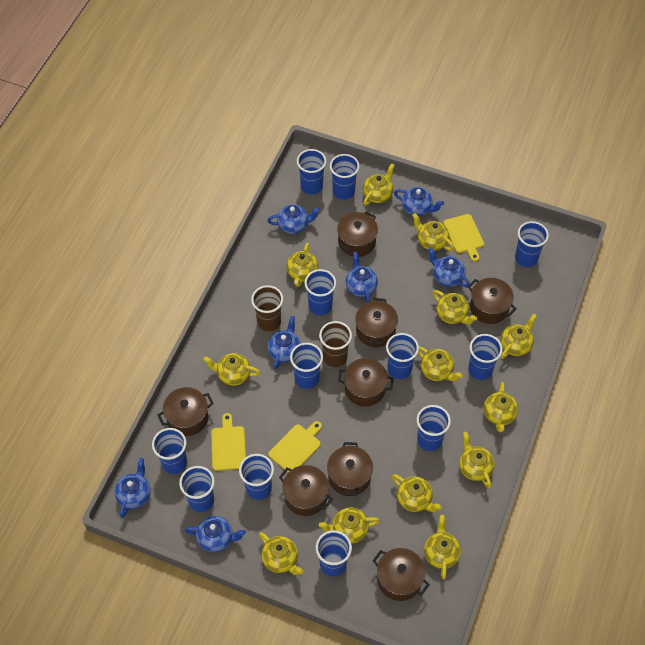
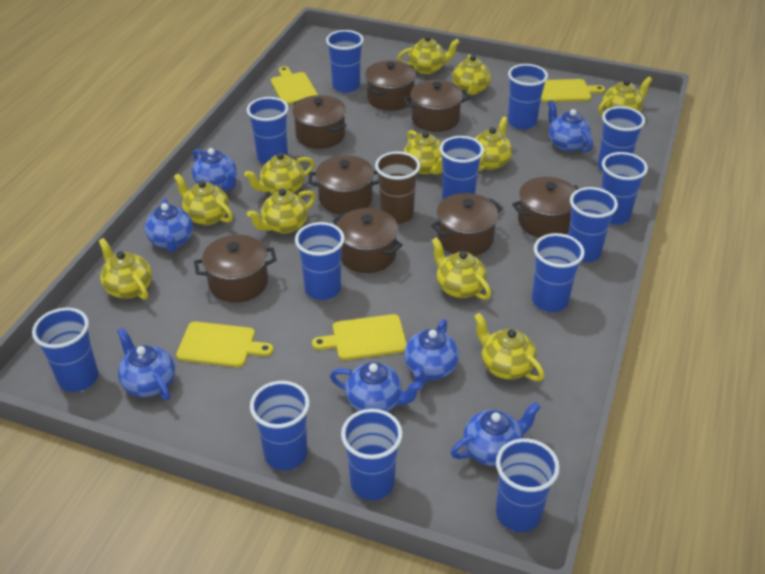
blue cup: 12 -> 13
brown cup: 2 -> 1
yellow cutting board: 3 -> 4
yellow teapot: 13 -> 11

